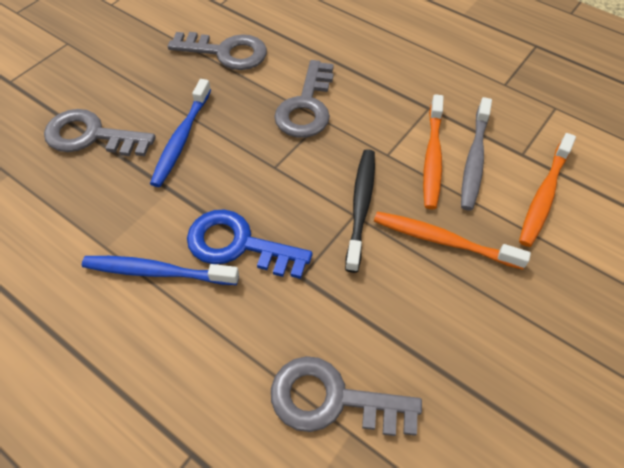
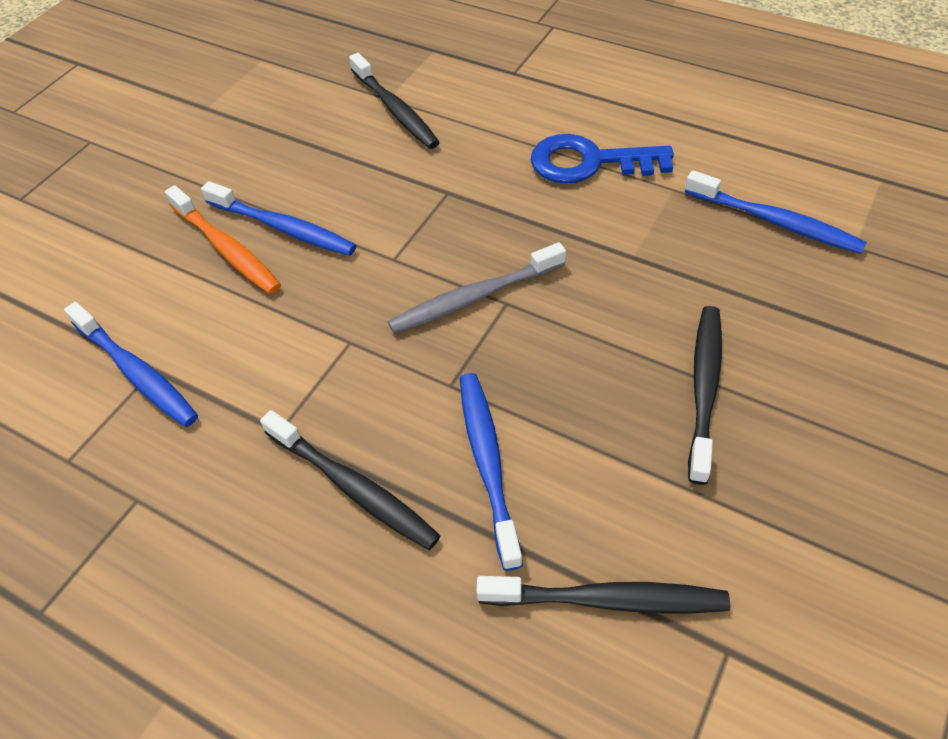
black toothbrush: 1 -> 4
blue toothbrush: 2 -> 4
grey key: 4 -> 0
orange toothbrush: 3 -> 1

